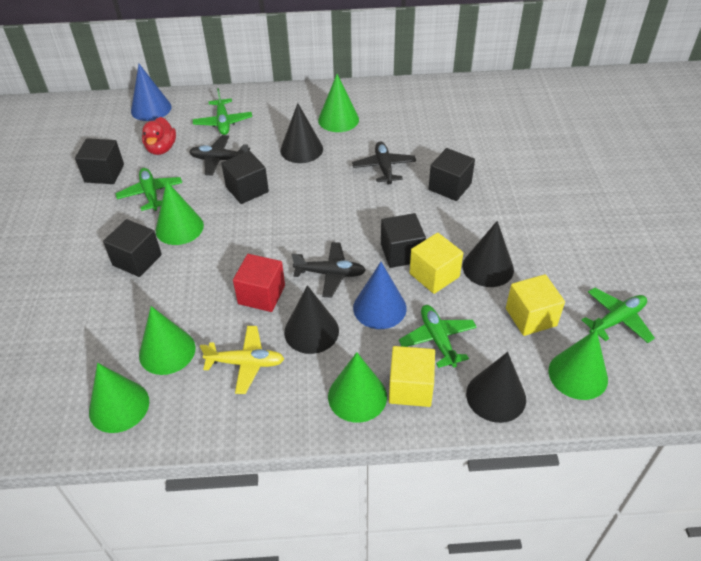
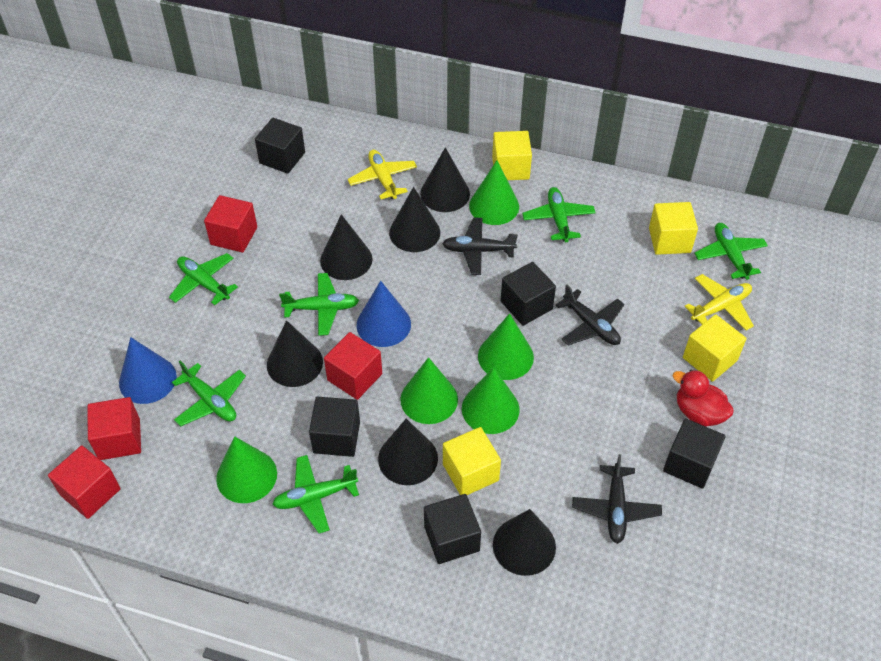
black cone: 4 -> 6
green cone: 6 -> 5
green plane: 4 -> 6
red cube: 1 -> 4
yellow cube: 3 -> 4
yellow plane: 1 -> 2

